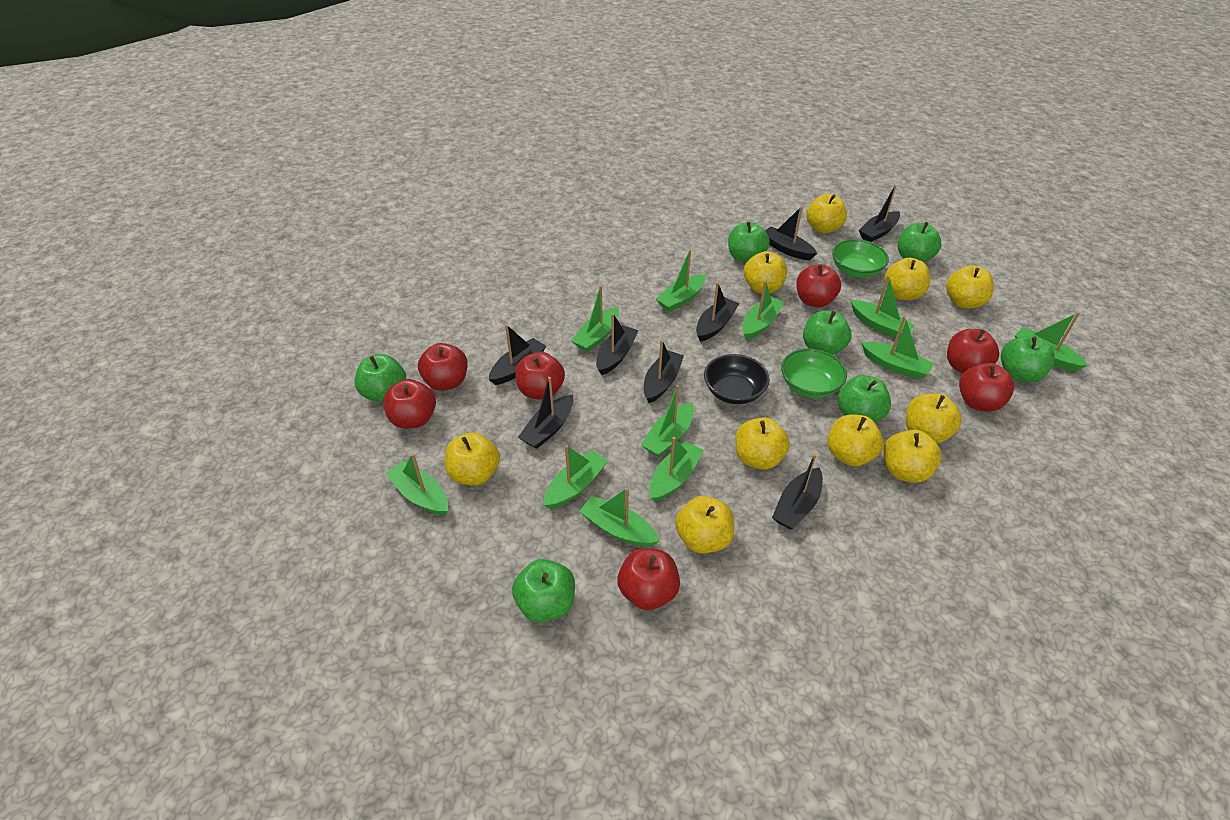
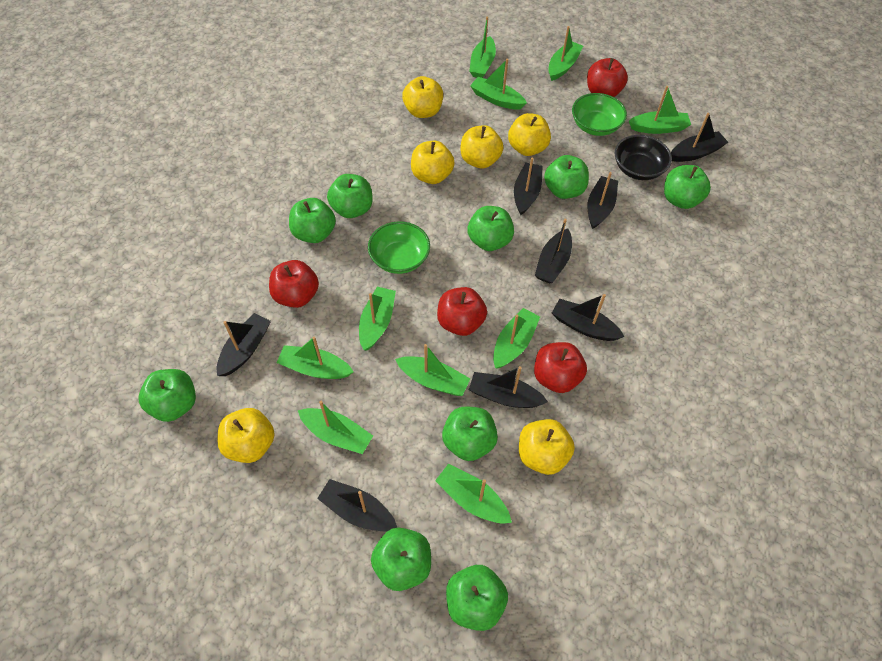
green apple: 7 -> 9
green boat: 11 -> 10
red apple: 7 -> 4
yellow apple: 10 -> 6

